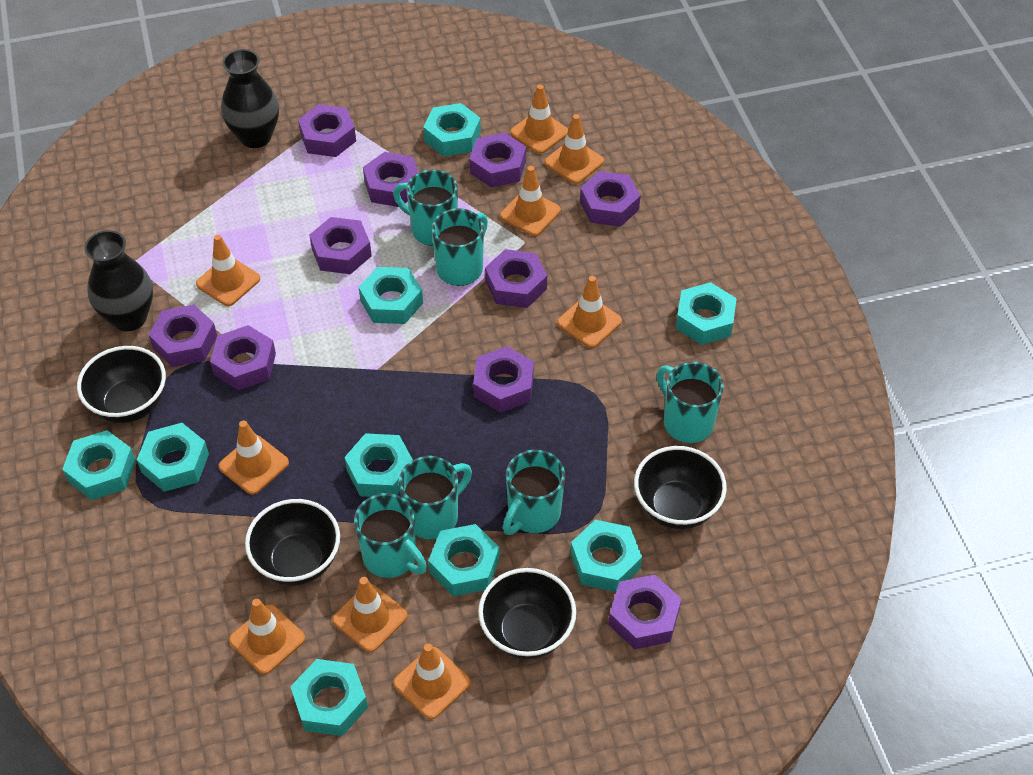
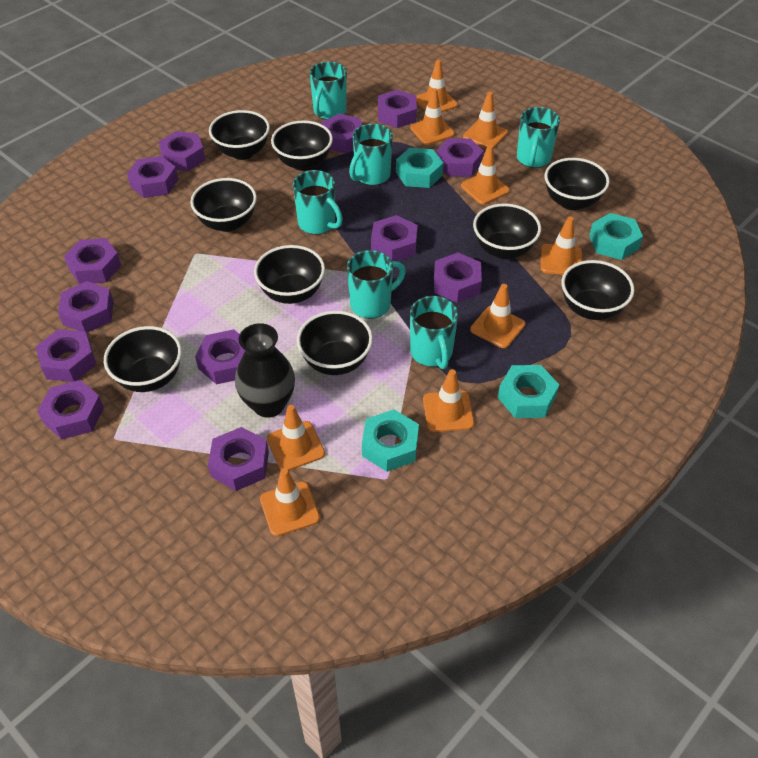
black bowl: 4 -> 9
black vase: 2 -> 1
purple nut: 10 -> 13
turquoise nut: 9 -> 4

